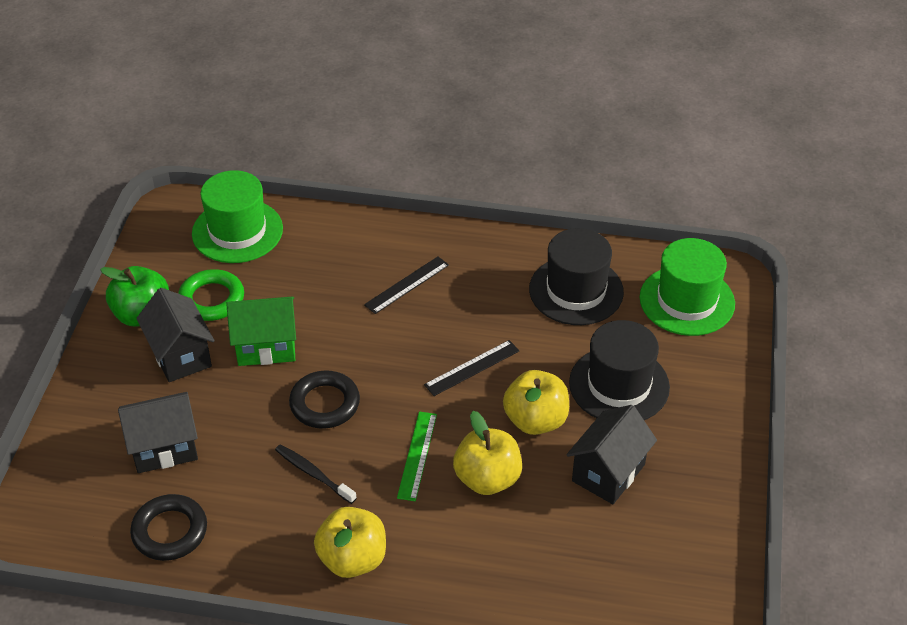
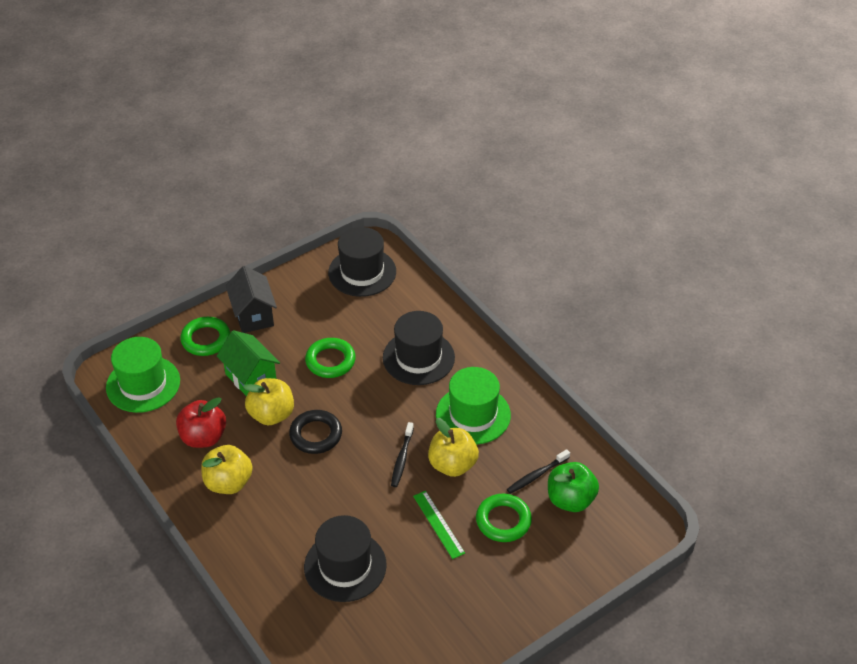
black hat: 2 -> 3
black house: 3 -> 1
black ring: 2 -> 1
black ruler: 2 -> 0
black toothbrush: 1 -> 2
green ring: 1 -> 3
red apple: 0 -> 1

